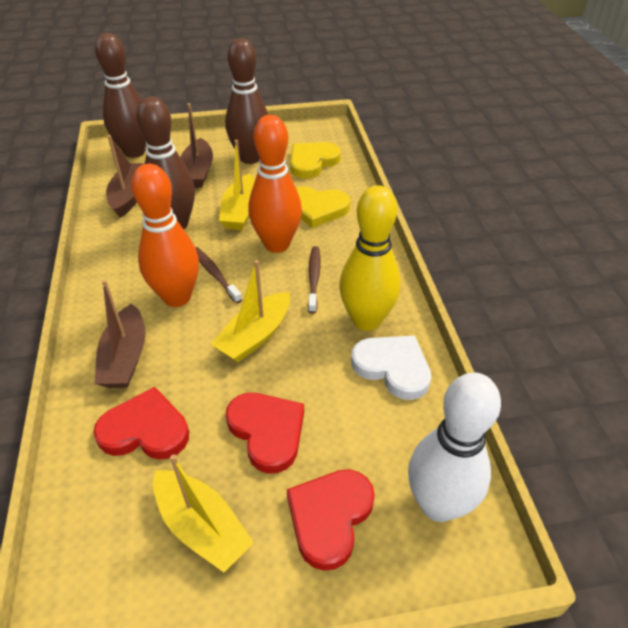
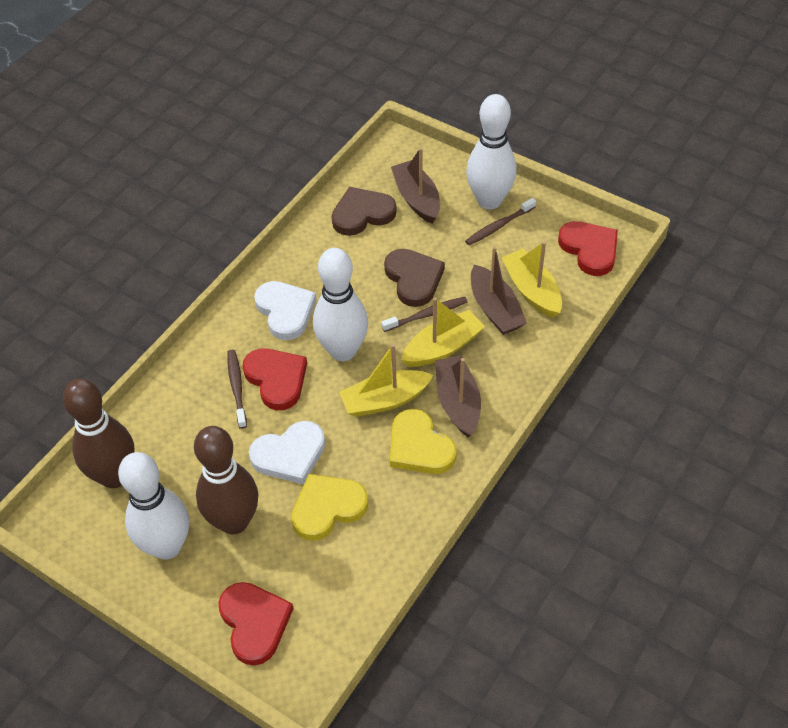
brown bowling pin: 3 -> 2
brown heart: 0 -> 2
brown toothbrush: 2 -> 3
orange bowling pin: 2 -> 0
white bowling pin: 1 -> 3
white heart: 1 -> 2
yellow bowling pin: 1 -> 0

